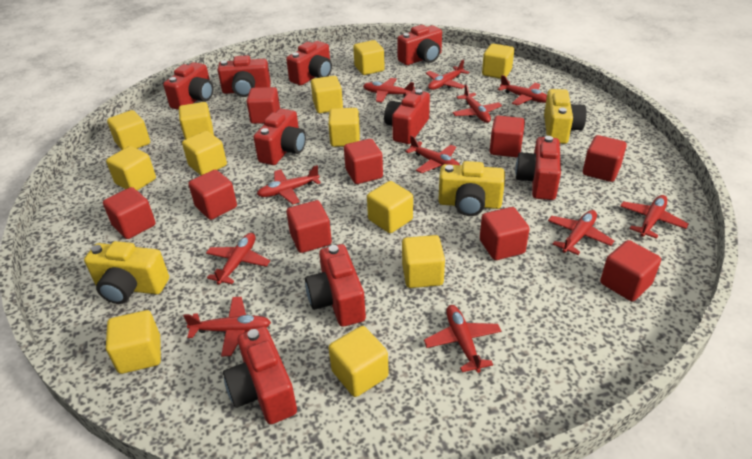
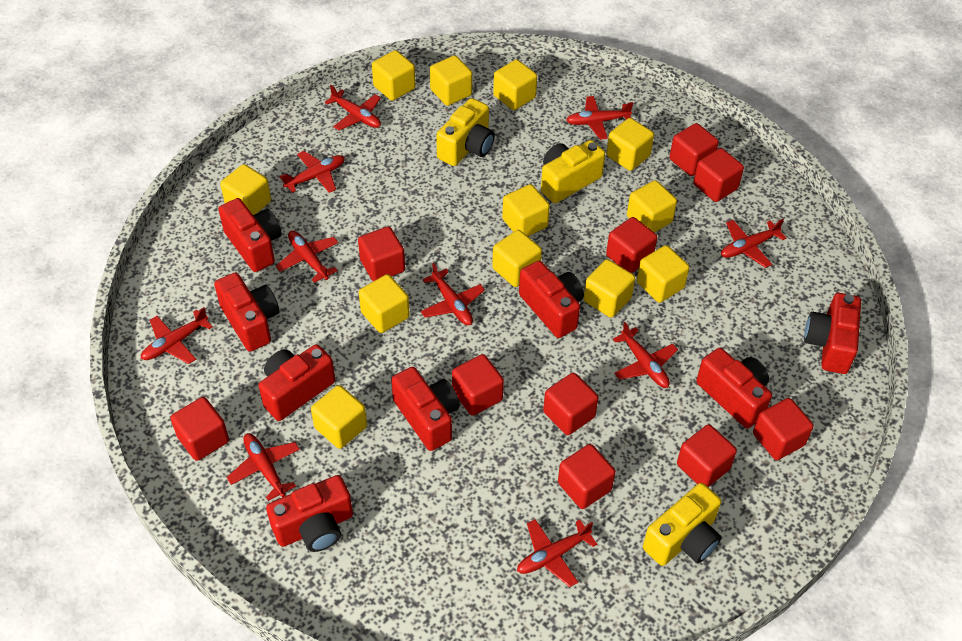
red camera: 9 -> 8
red cube: 9 -> 10
red plane: 11 -> 10

